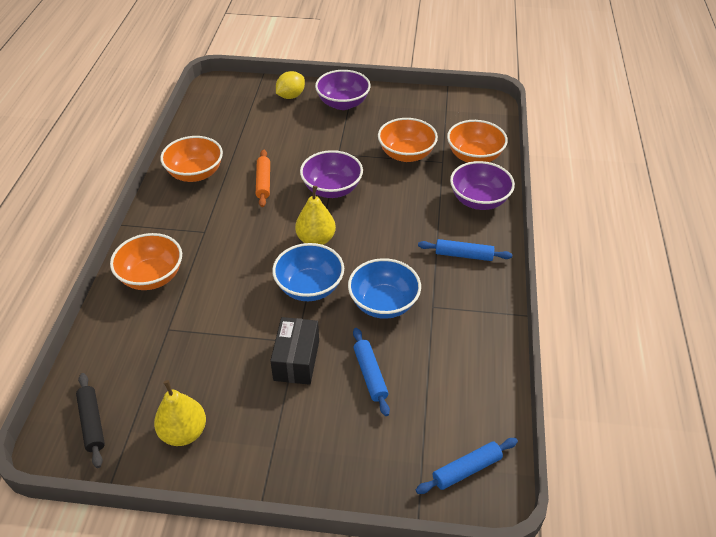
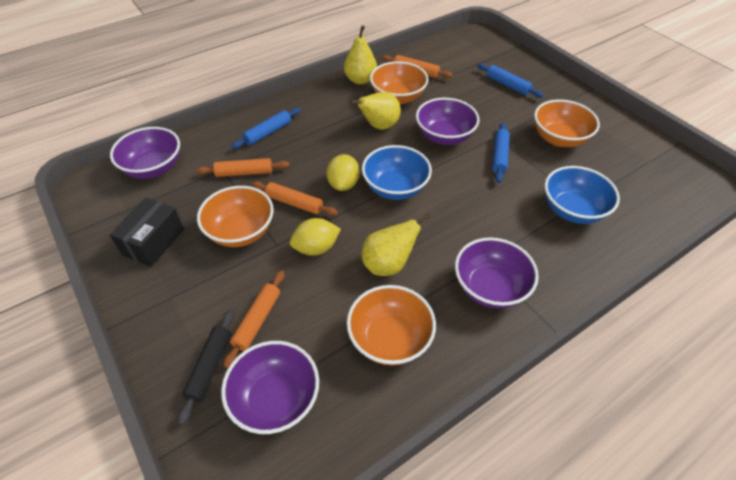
orange rolling pin: 1 -> 4
purple bowl: 3 -> 4
yellow lemon: 1 -> 2
yellow pear: 2 -> 3

